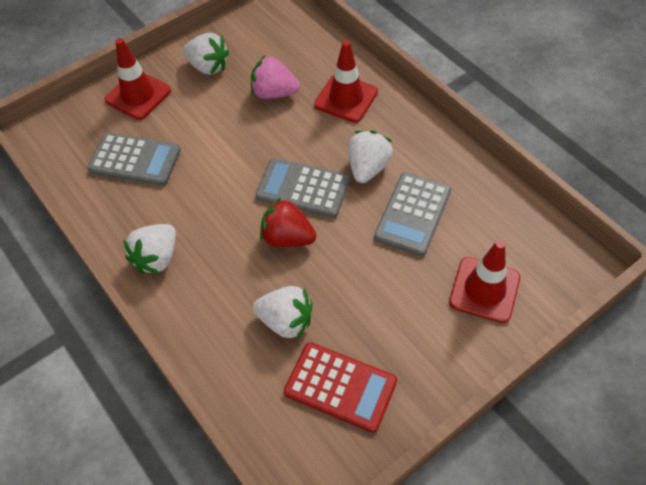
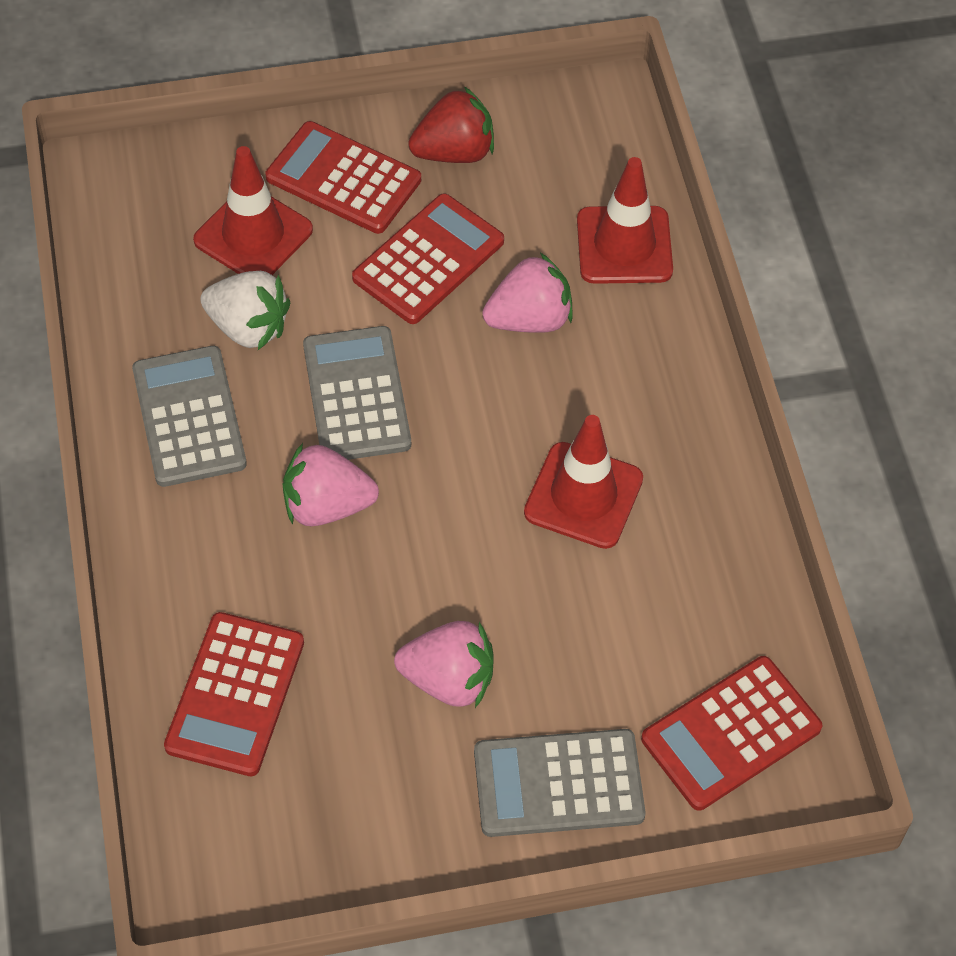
pink strawberry: 1 -> 3
red calculator: 1 -> 4
white strawberry: 4 -> 1

